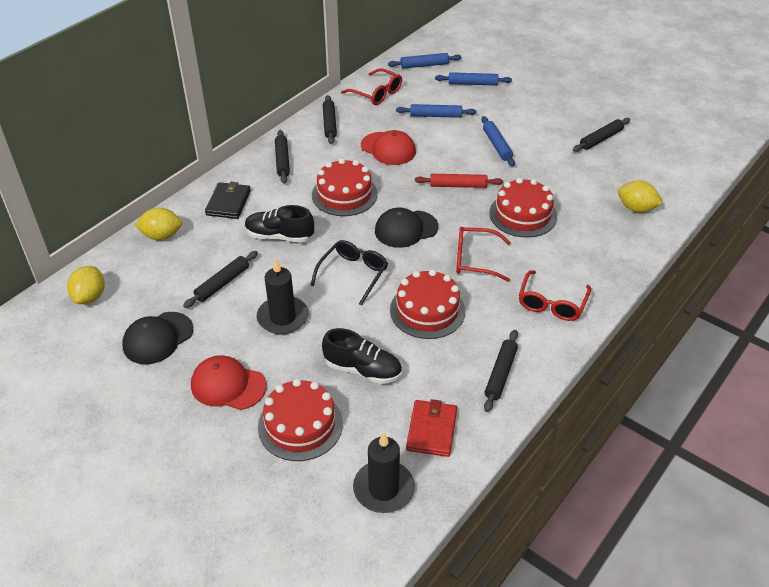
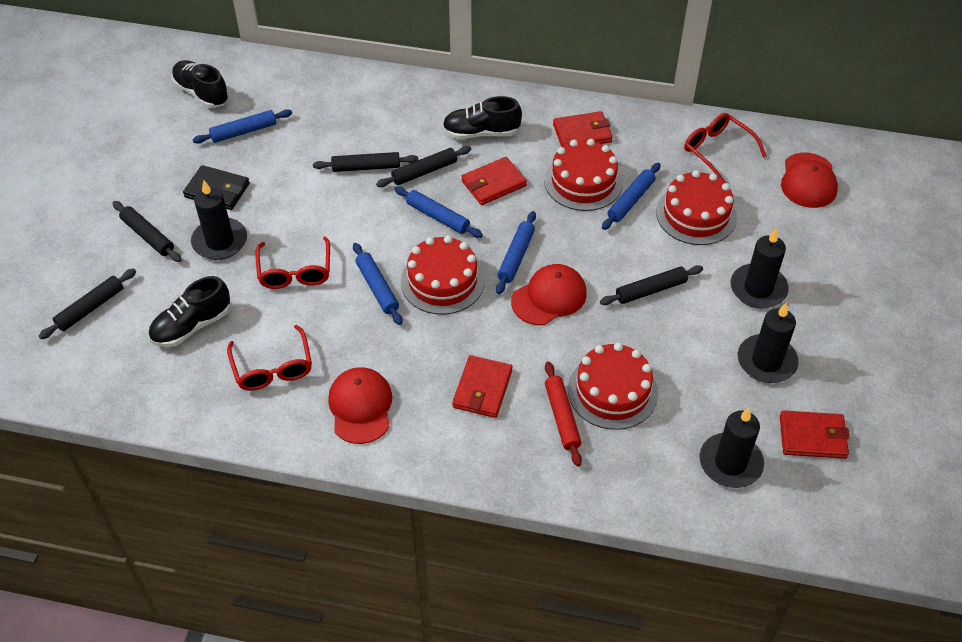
black candle: 2 -> 4
black cap: 2 -> 0
black glasses: 1 -> 0
black shoe: 2 -> 3
blue rolling pin: 4 -> 5
red cap: 2 -> 3
red wallet: 1 -> 4
yellow lemon: 3 -> 0

